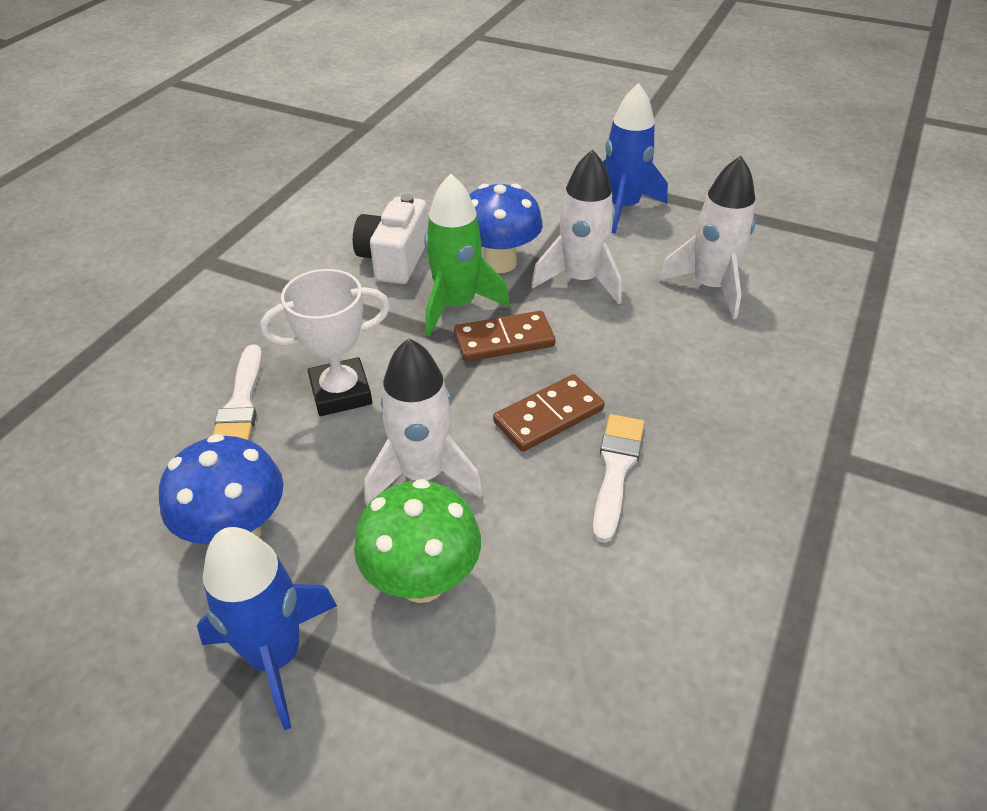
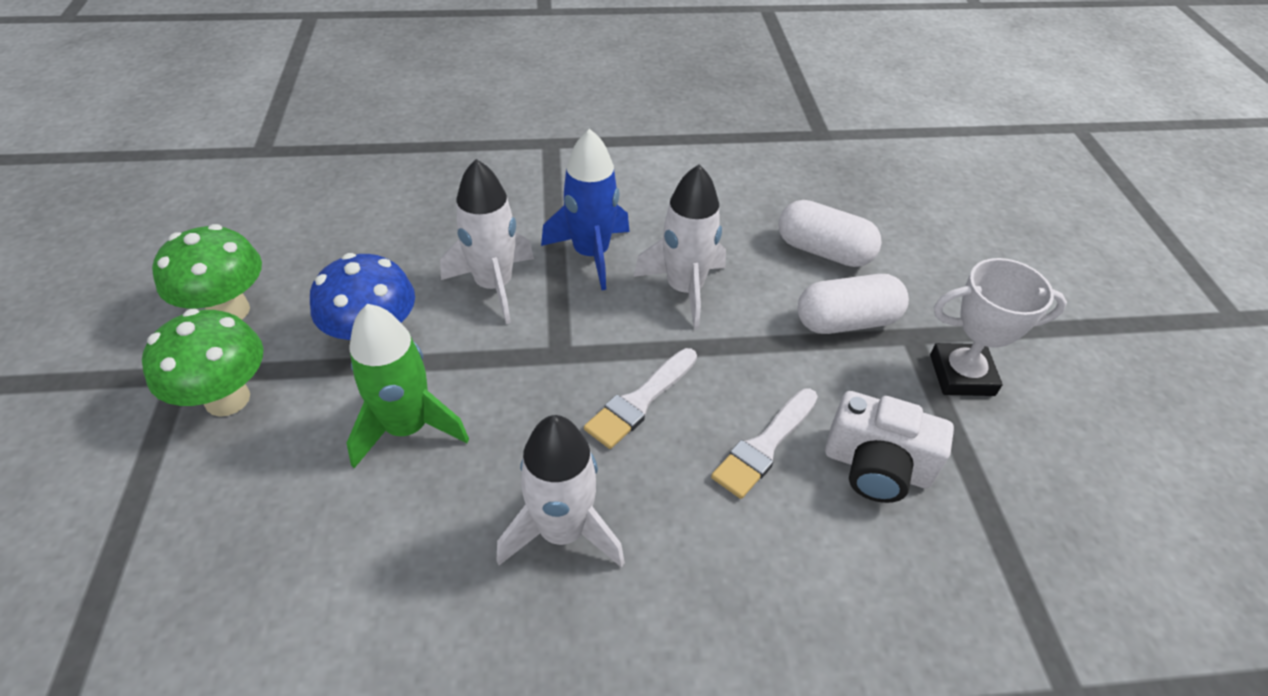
blue mushroom: 2 -> 1
blue rocket: 2 -> 1
brown domino: 2 -> 0
green mushroom: 1 -> 2
white capsule: 0 -> 2

